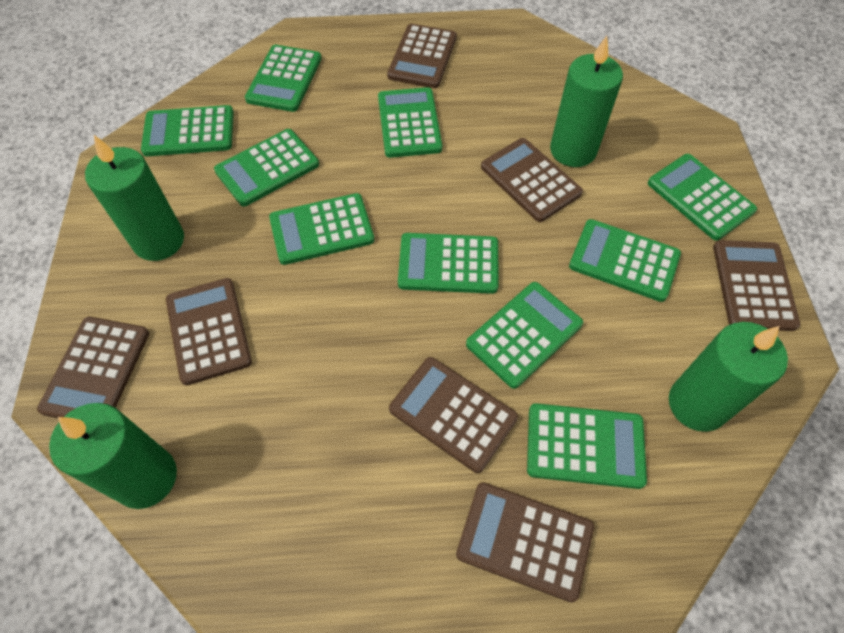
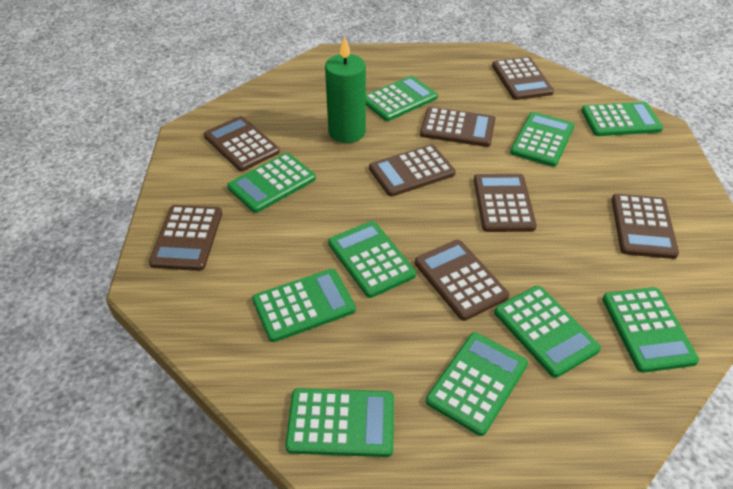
brown calculator: 7 -> 8
green candle: 4 -> 1

